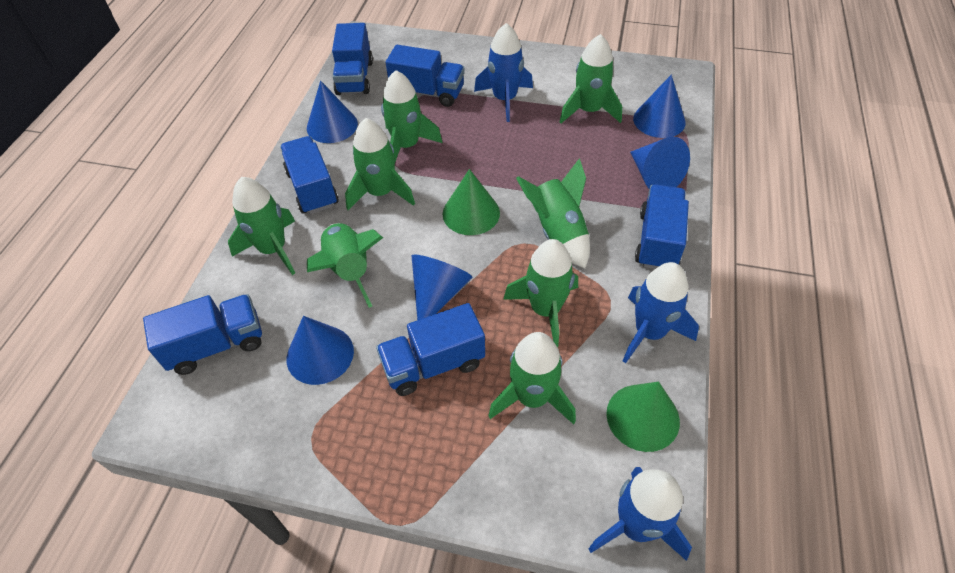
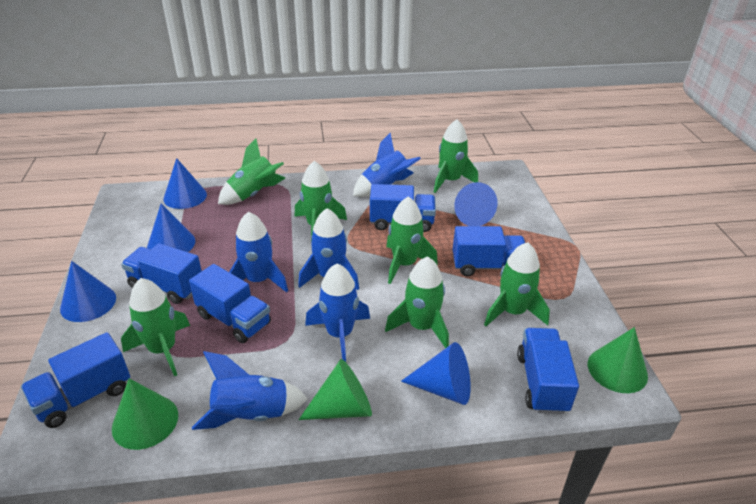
blue rocket: 3 -> 5
green cone: 2 -> 3
green rocket: 8 -> 7

